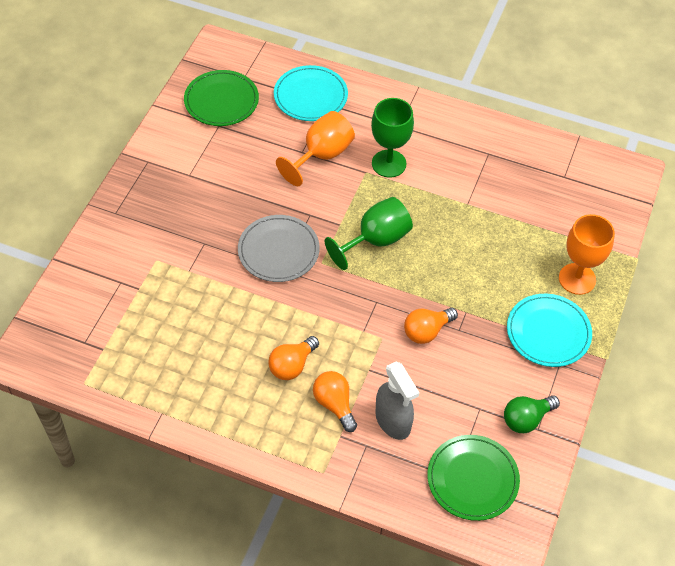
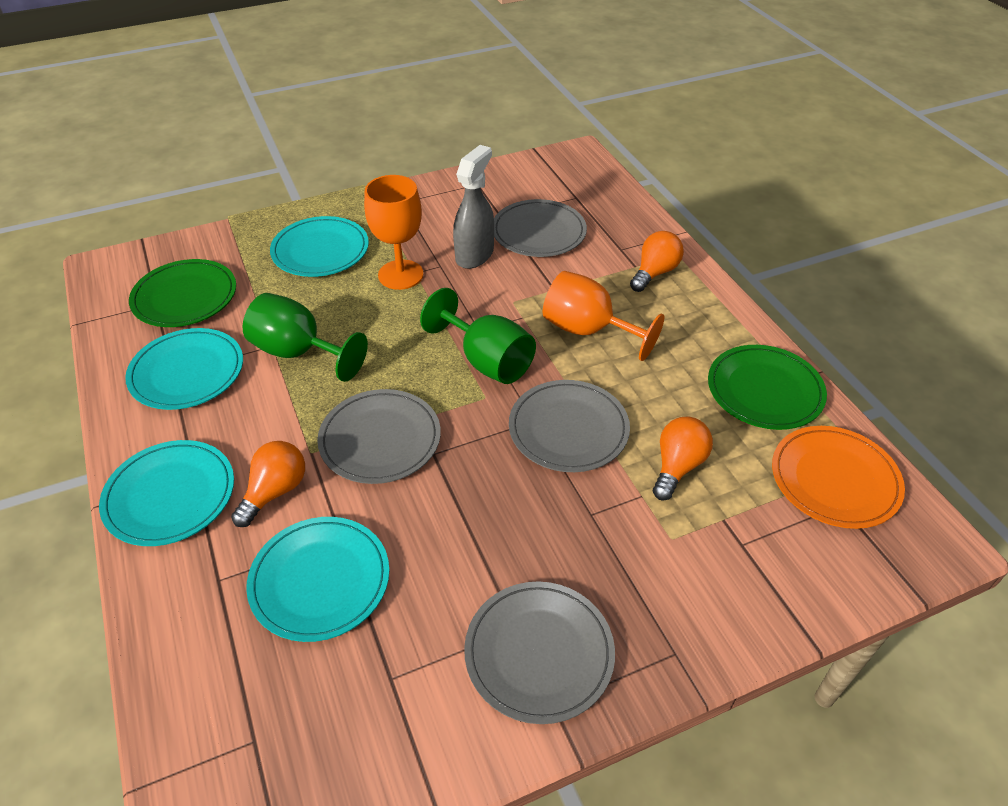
green light bulb: 1 -> 0
grey plate: 1 -> 4
orange plate: 0 -> 1
turquoise plate: 2 -> 4

